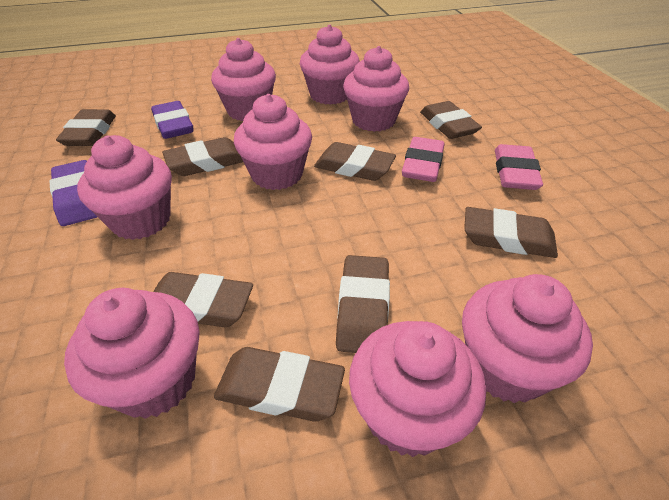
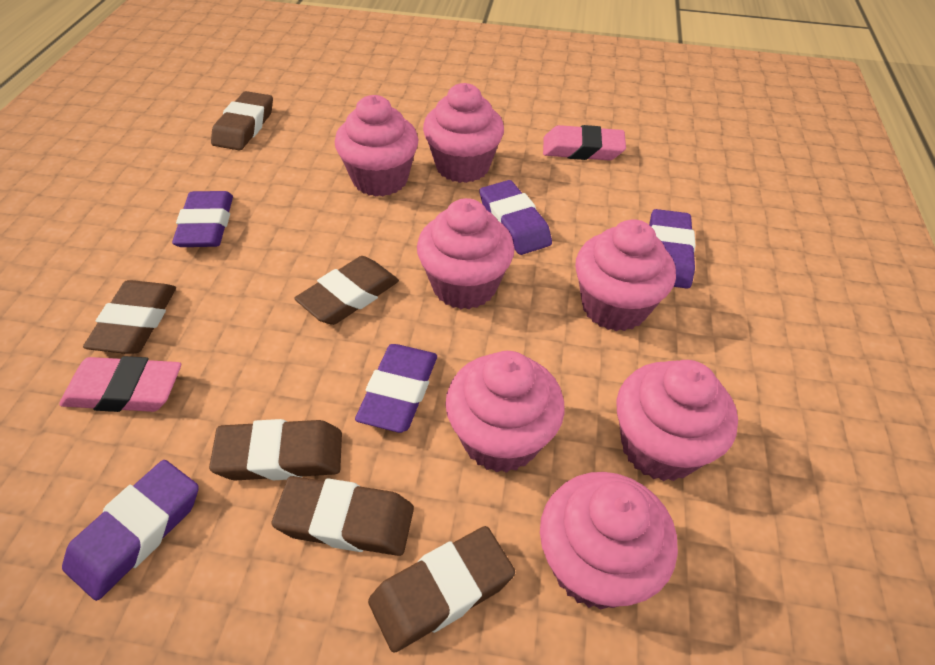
brown eraser: 8 -> 6
pink cupcake: 8 -> 7
purple eraser: 2 -> 5

